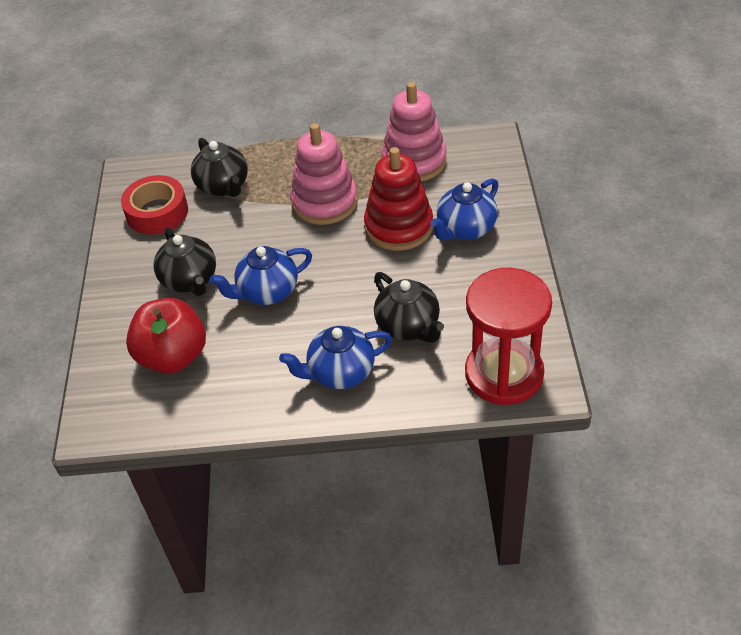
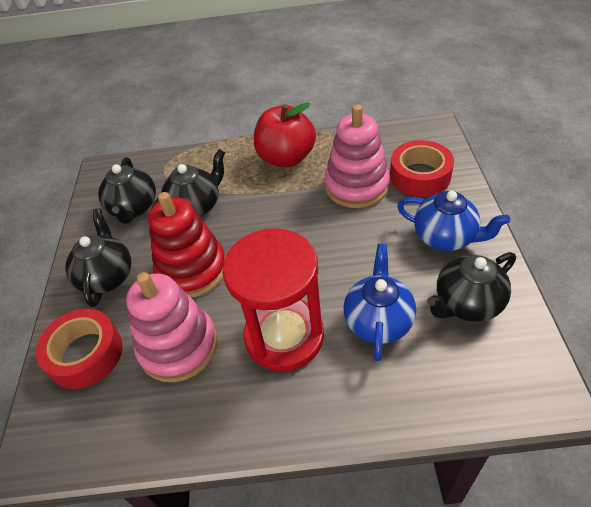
black teapot: 3 -> 4
blue teapot: 3 -> 2
red tape: 1 -> 2

